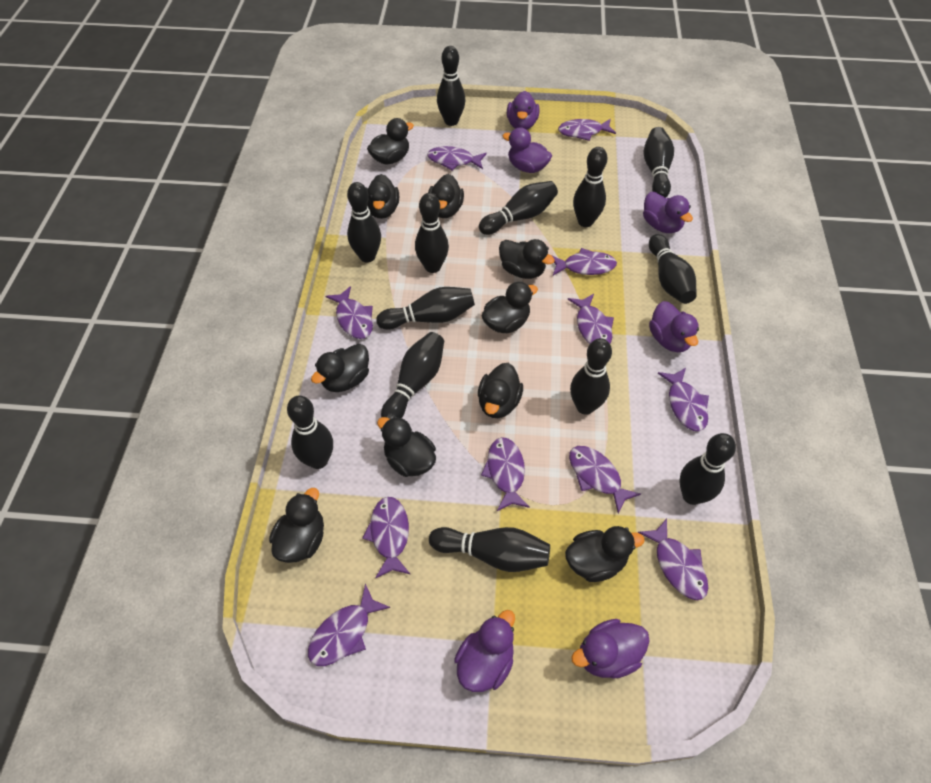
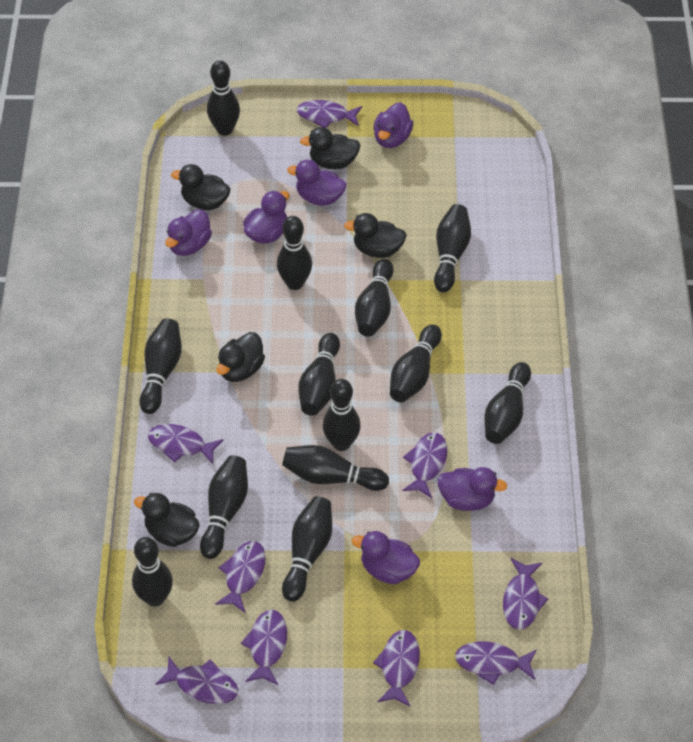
black duck: 10 -> 5
purple fish: 11 -> 9

